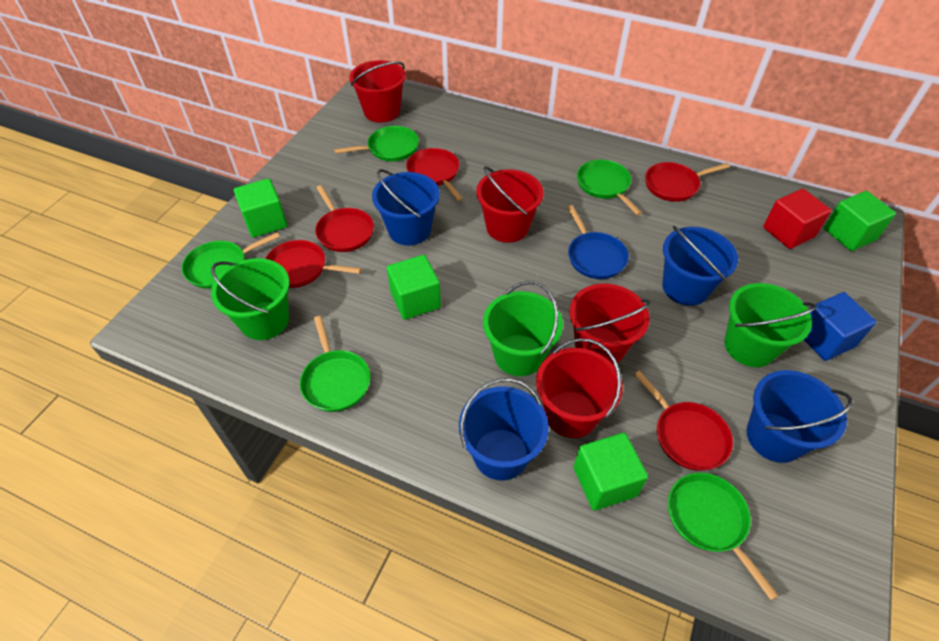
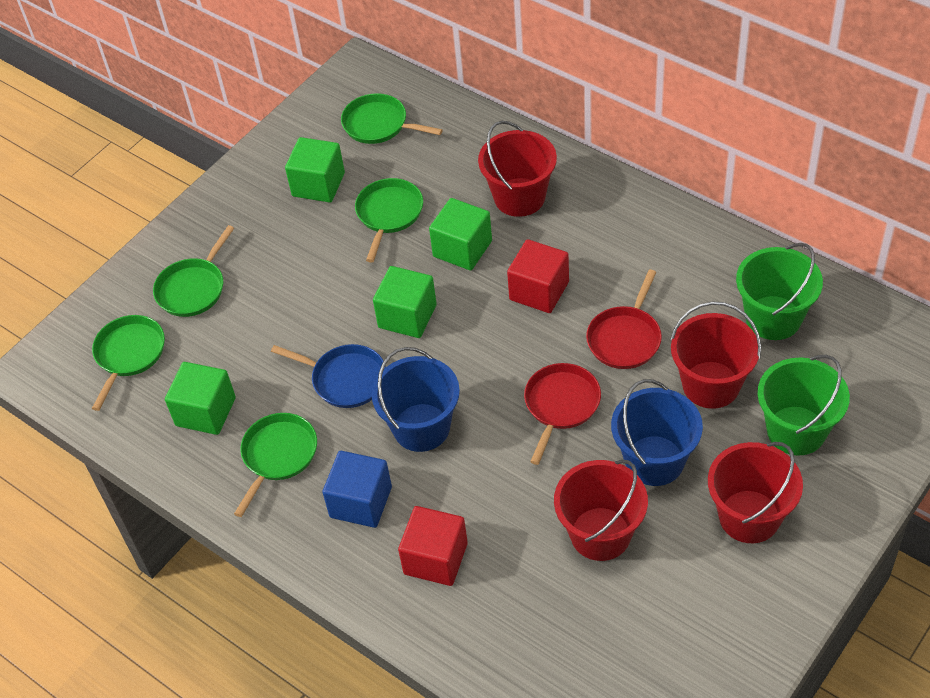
blue bucket: 4 -> 2
green bucket: 3 -> 2
red cube: 1 -> 2
red pan: 5 -> 2

